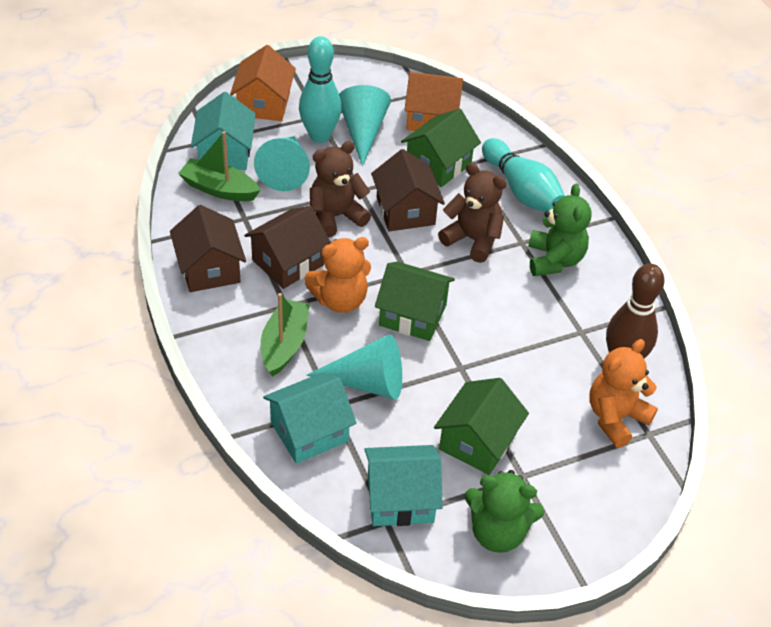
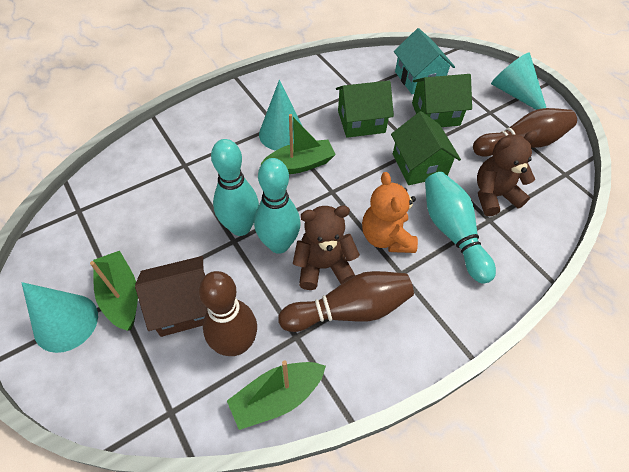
brown bowling pin: 1 -> 3
brown house: 3 -> 1
green boat: 2 -> 3
green teddy bear: 2 -> 0
orange house: 2 -> 0
orange teddy bear: 2 -> 1
turquoise bowling pin: 2 -> 3
turquoise house: 3 -> 1

